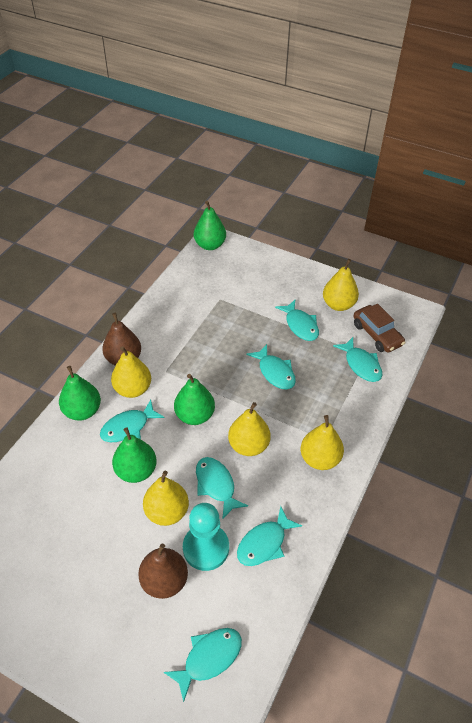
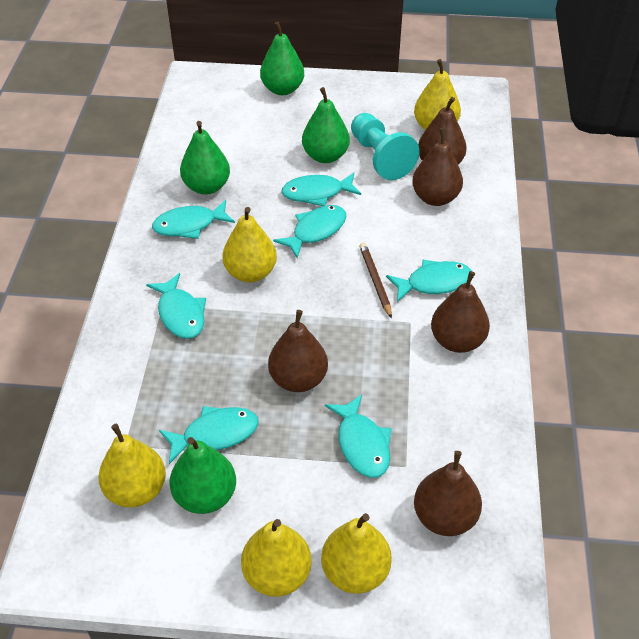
brown car: 1 -> 0
brown pear: 2 -> 5
brown pencil: 0 -> 1

